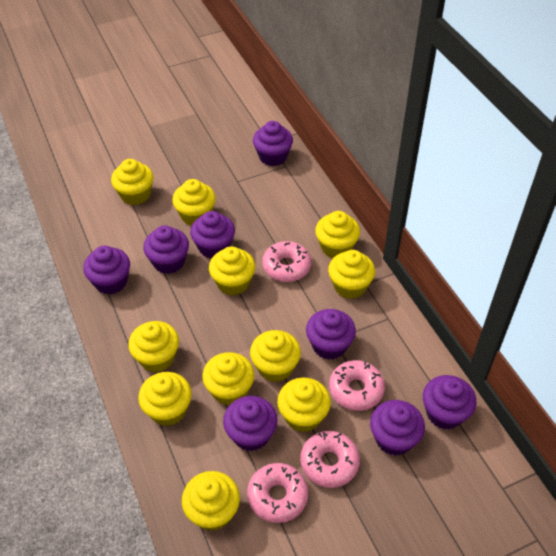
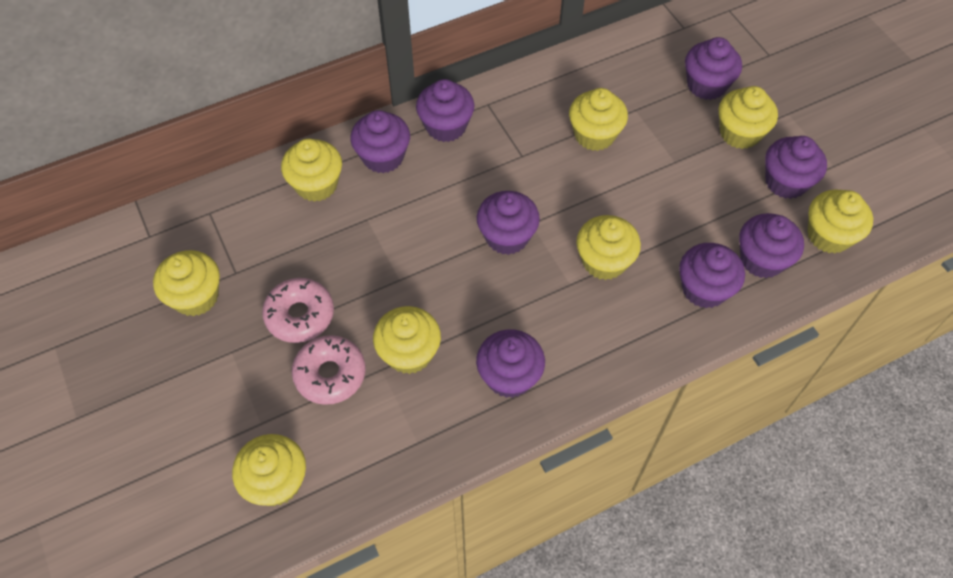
pink donut: 4 -> 2
yellow cupcake: 11 -> 8

